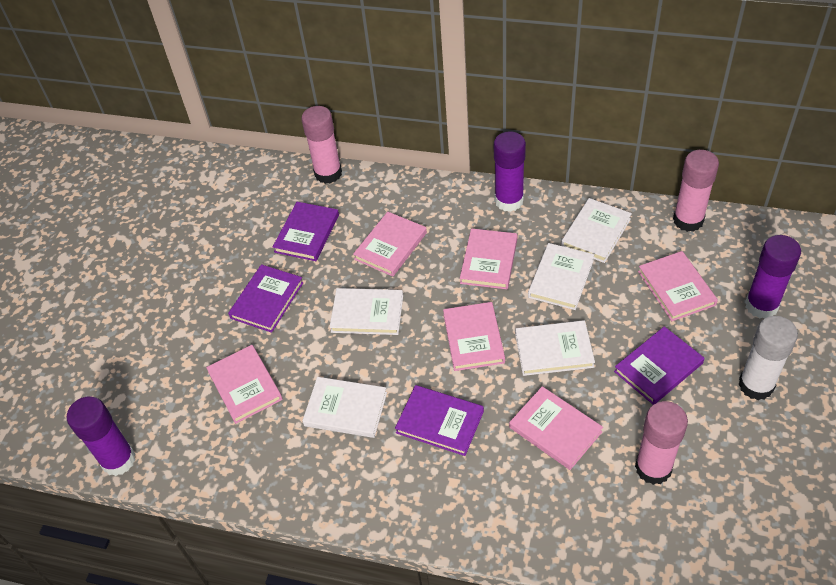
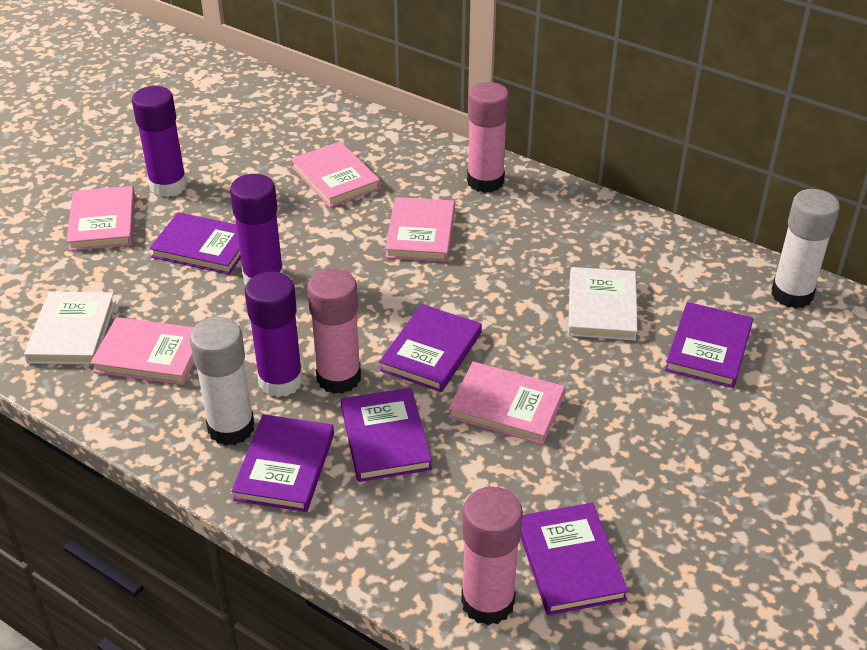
pink book: 6 -> 5
purple book: 4 -> 6
white book: 5 -> 2
white glue stick: 1 -> 2

